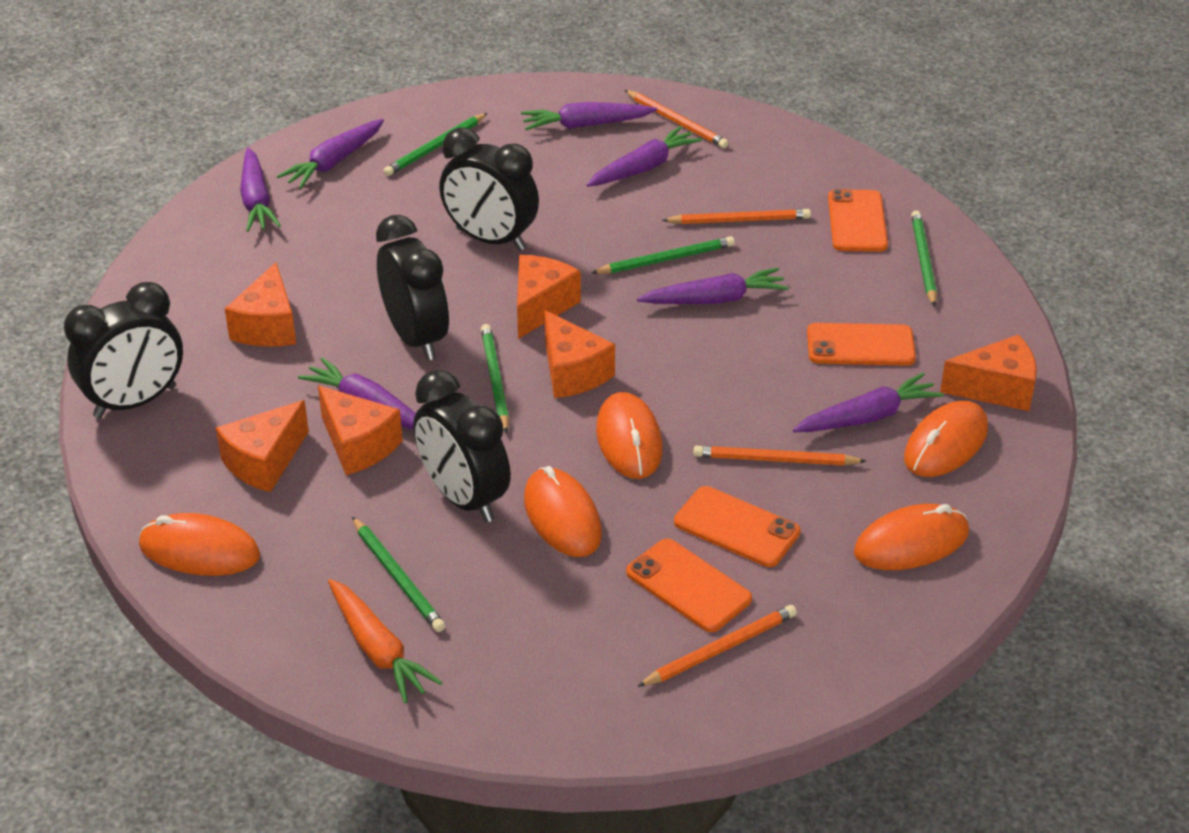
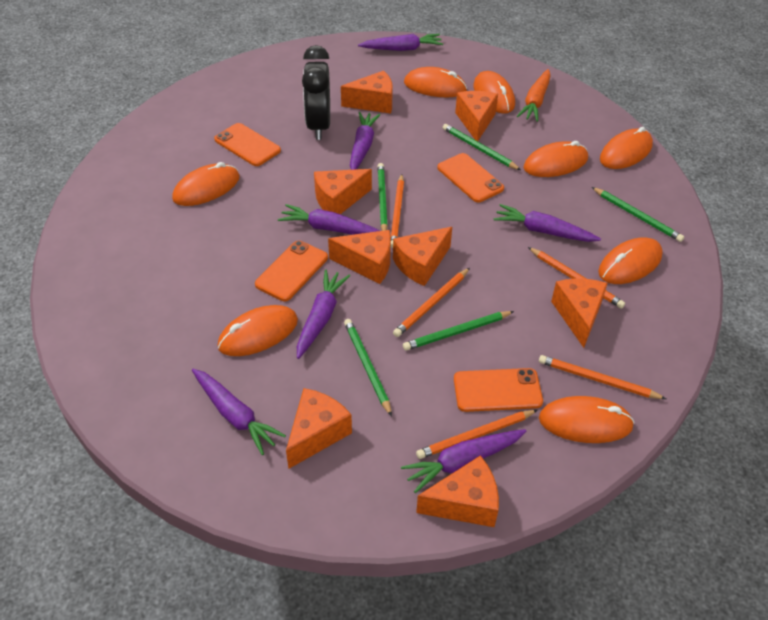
black clock: 4 -> 1
orange cheese: 6 -> 8
orange mouse: 5 -> 8
orange pencil: 4 -> 5

